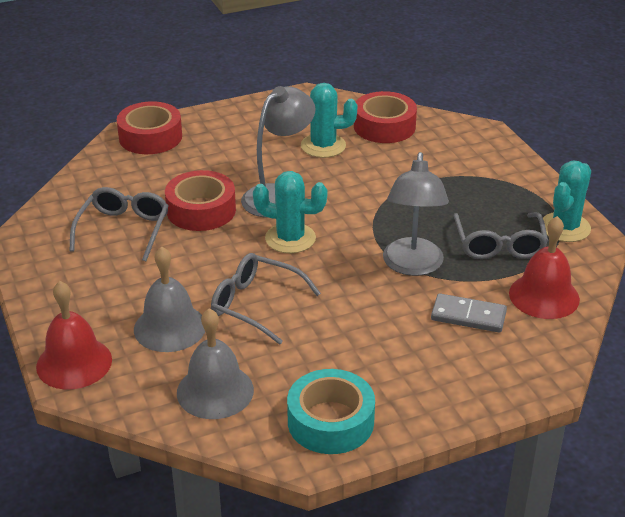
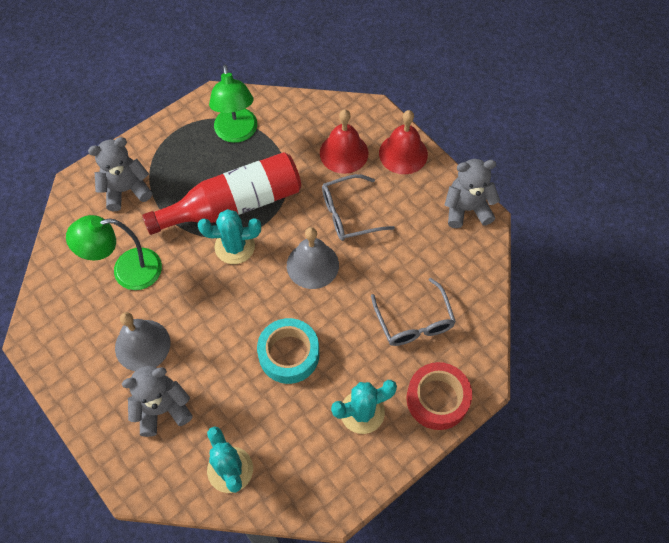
green lamp: 0 -> 2
grey domino: 1 -> 0
grey glasses: 3 -> 2
grey lamp: 2 -> 0
grey teddy bear: 0 -> 3
red bottle: 0 -> 1
red tape: 3 -> 1

